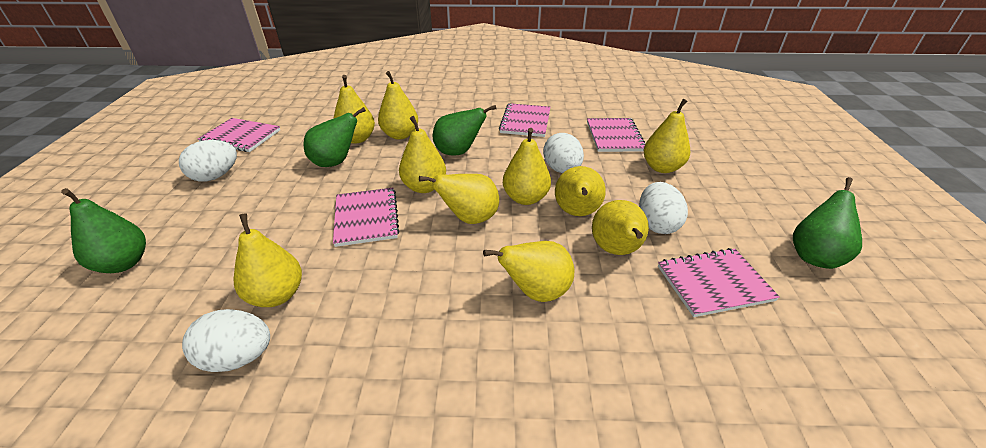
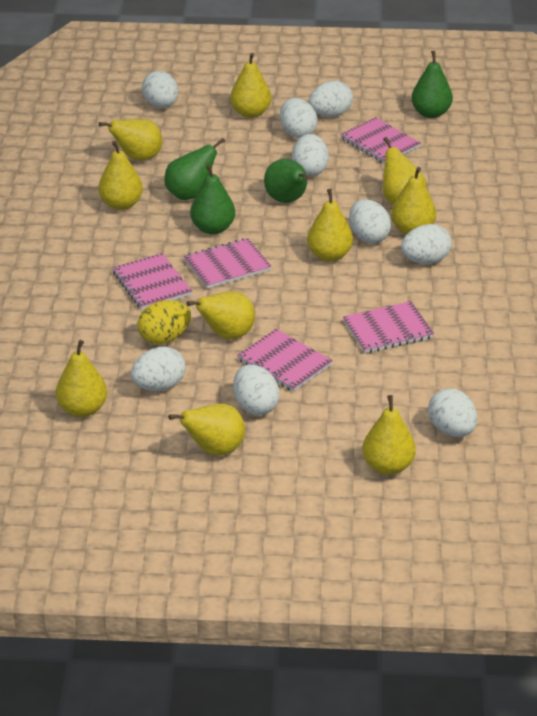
white egg: 4 -> 9
yellow egg: 0 -> 1

